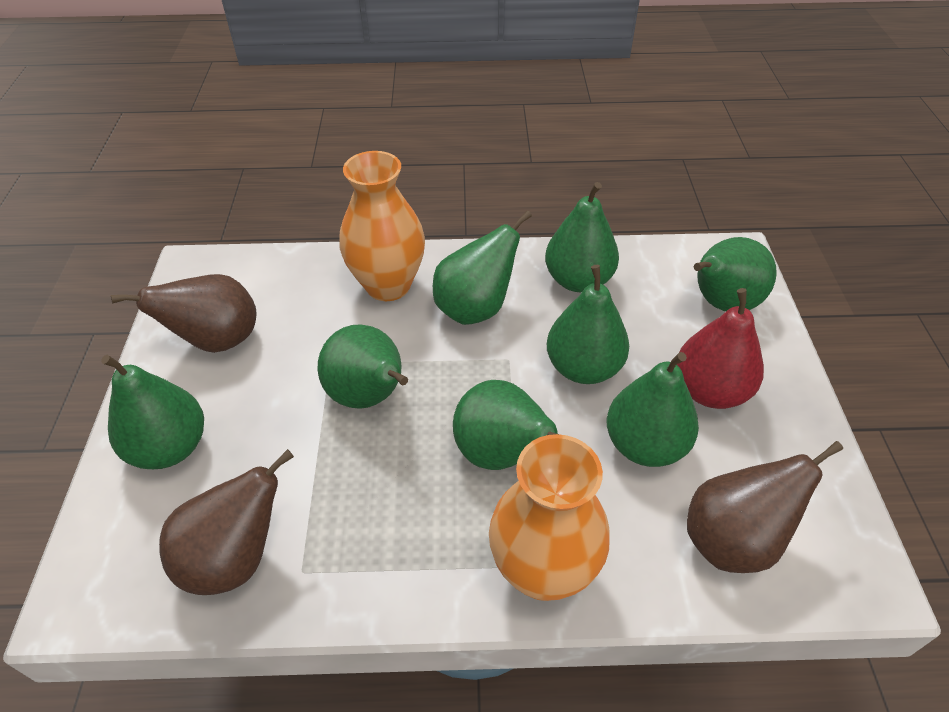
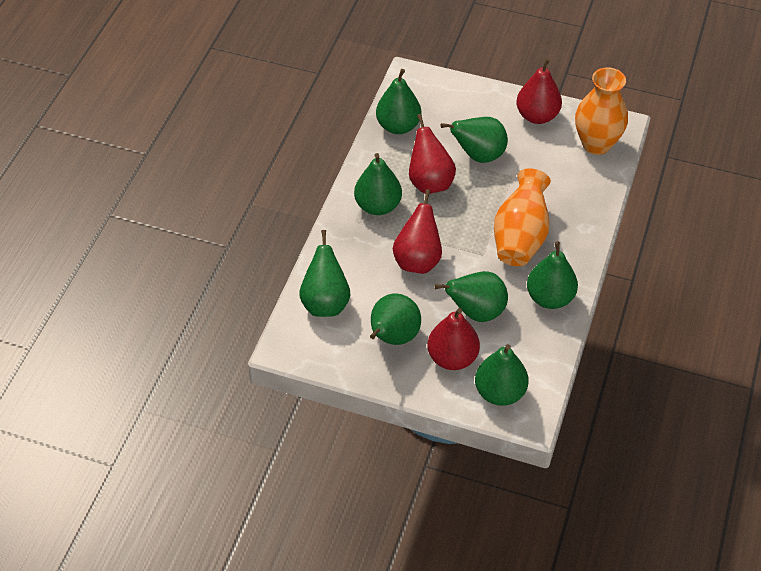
brown pear: 3 -> 0
red pear: 1 -> 4

